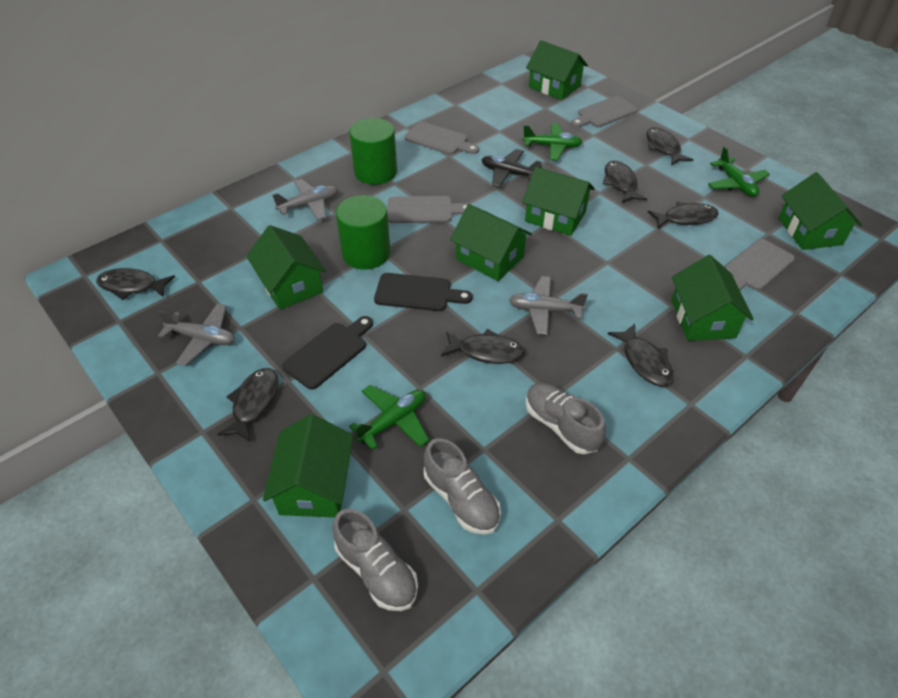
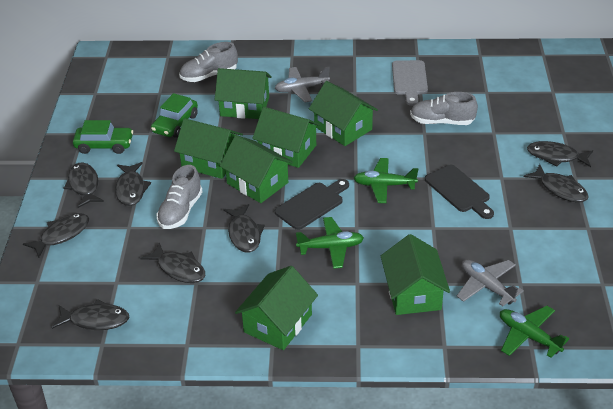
black fish: 7 -> 8
black plane: 1 -> 0
green car: 0 -> 2
green cylinder: 2 -> 0
grey cutting board: 4 -> 1
grey plane: 3 -> 2

